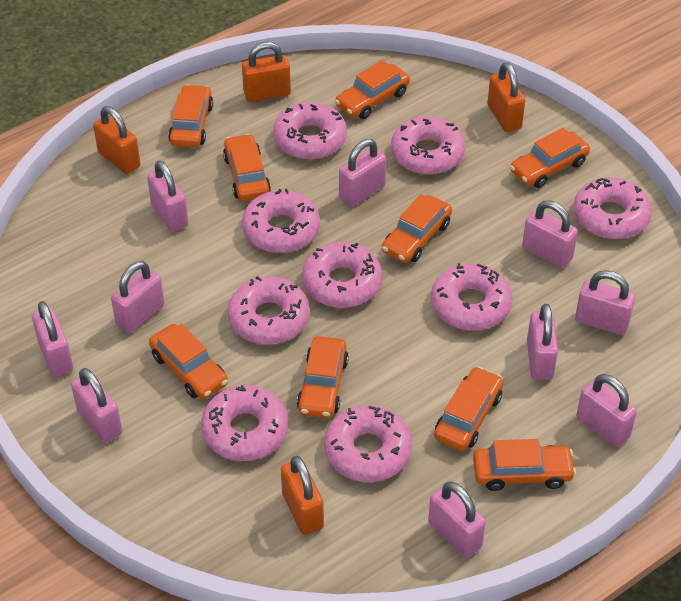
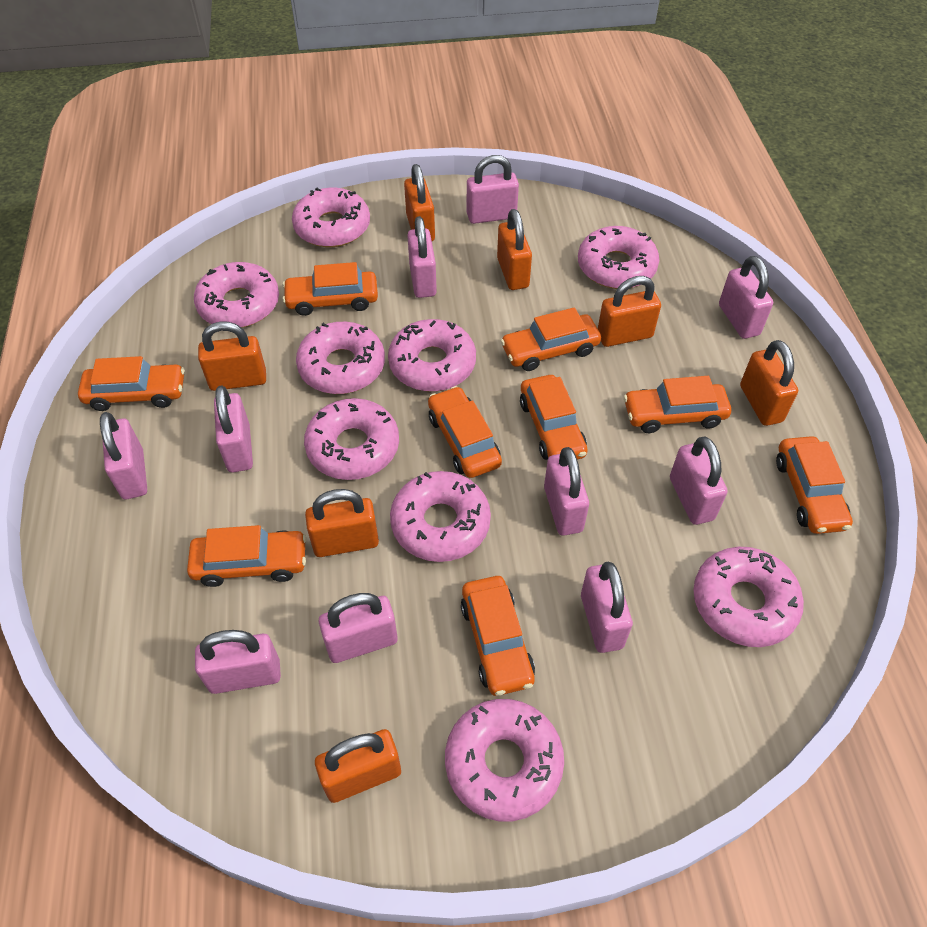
orange padlock: 4 -> 7

